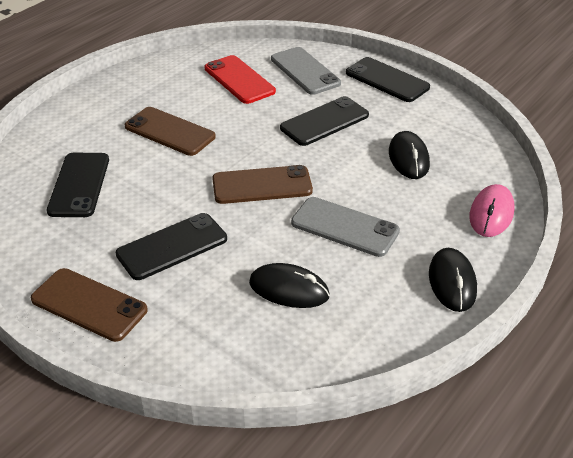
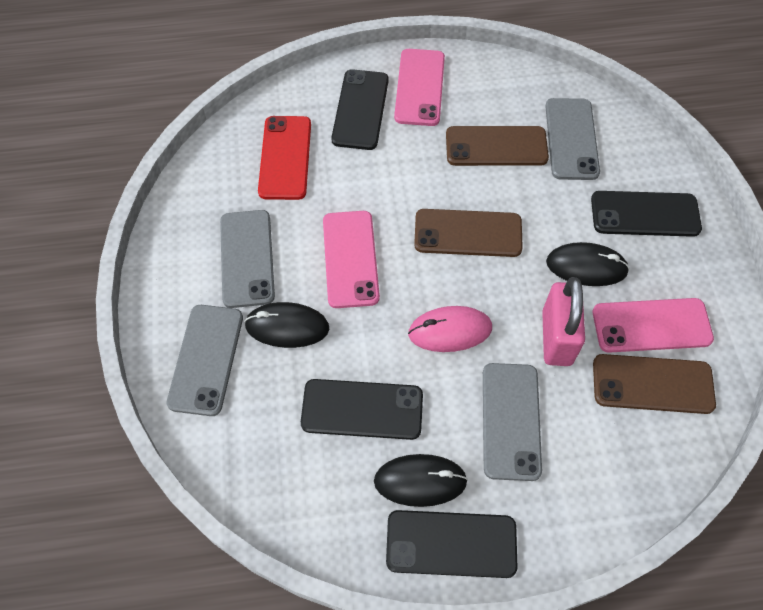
grey phone: 2 -> 4
pink padlock: 0 -> 1
pink phone: 0 -> 3

